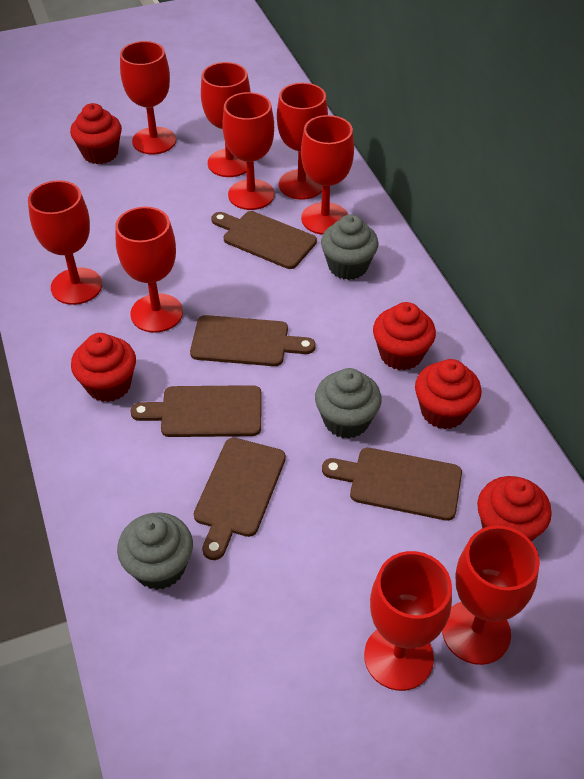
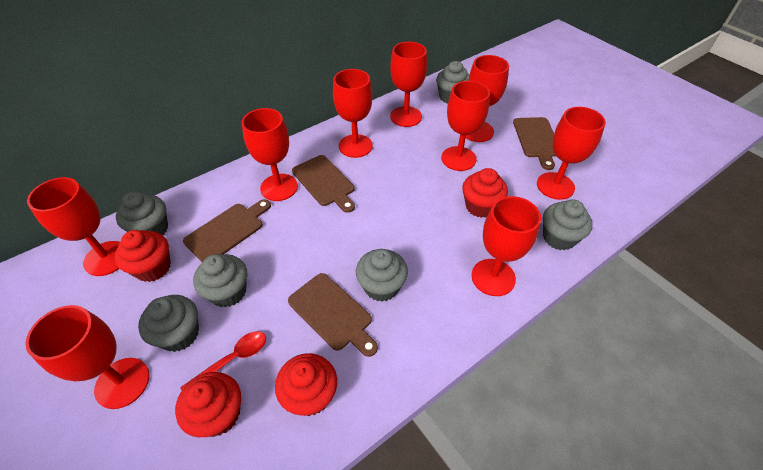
brown cutting board: 5 -> 4
grey cupcake: 3 -> 6
red cupcake: 5 -> 4
red spoon: 0 -> 1

